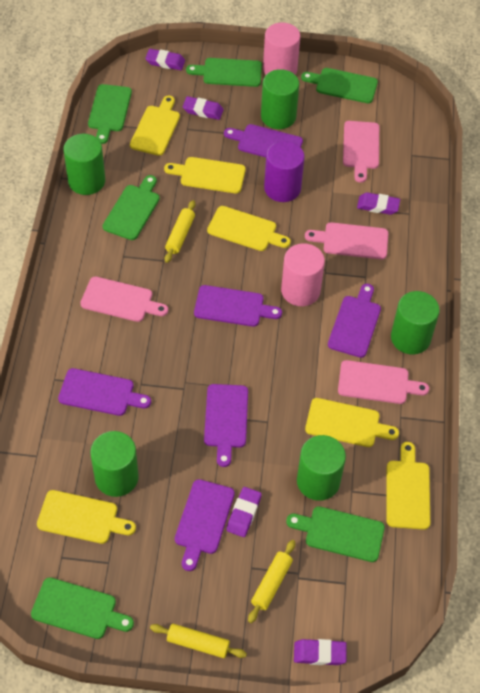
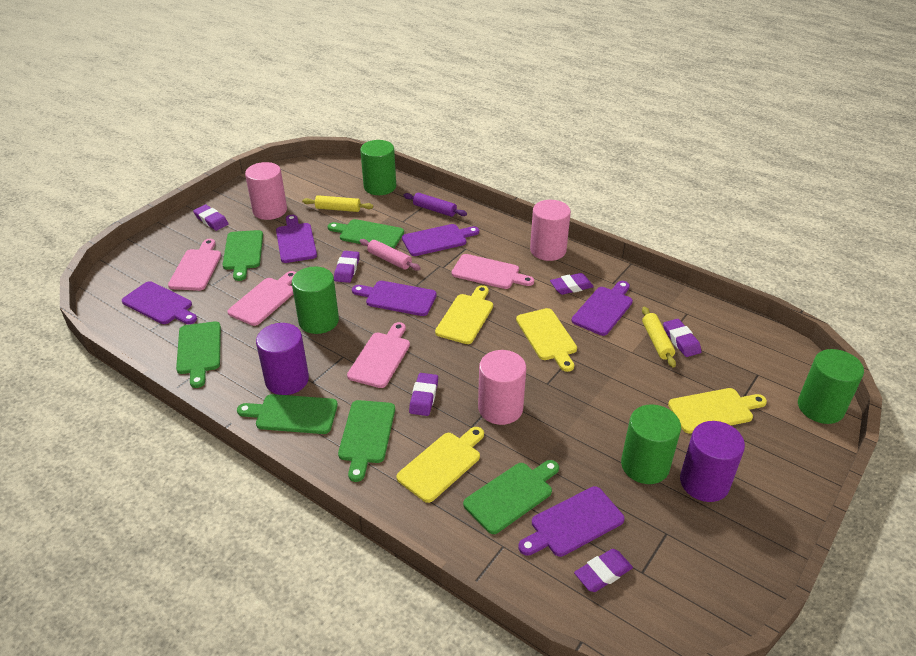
green cylinder: 5 -> 4
pink cylinder: 2 -> 3
pink rolling pin: 0 -> 1
purple cylinder: 1 -> 2
purple eraser: 5 -> 6
purple rolling pin: 0 -> 1
yellow cutting board: 6 -> 4
yellow rolling pin: 3 -> 2

